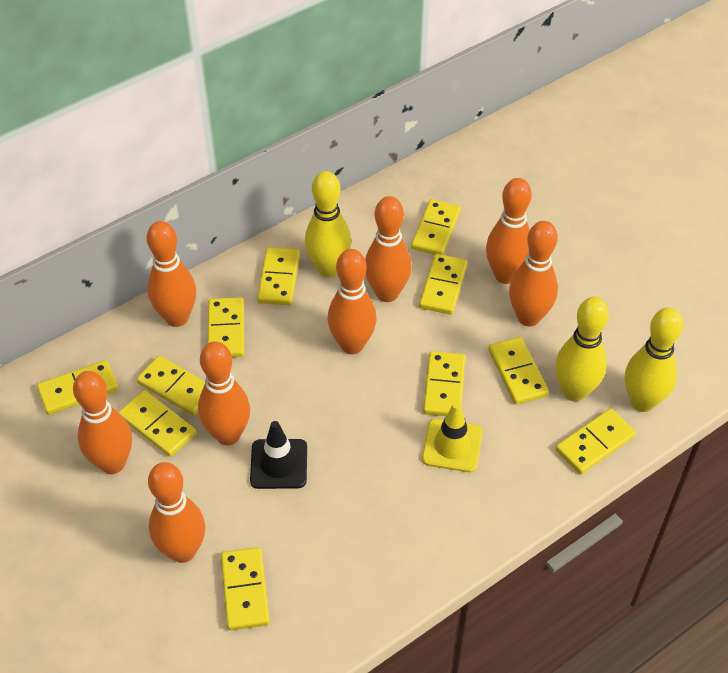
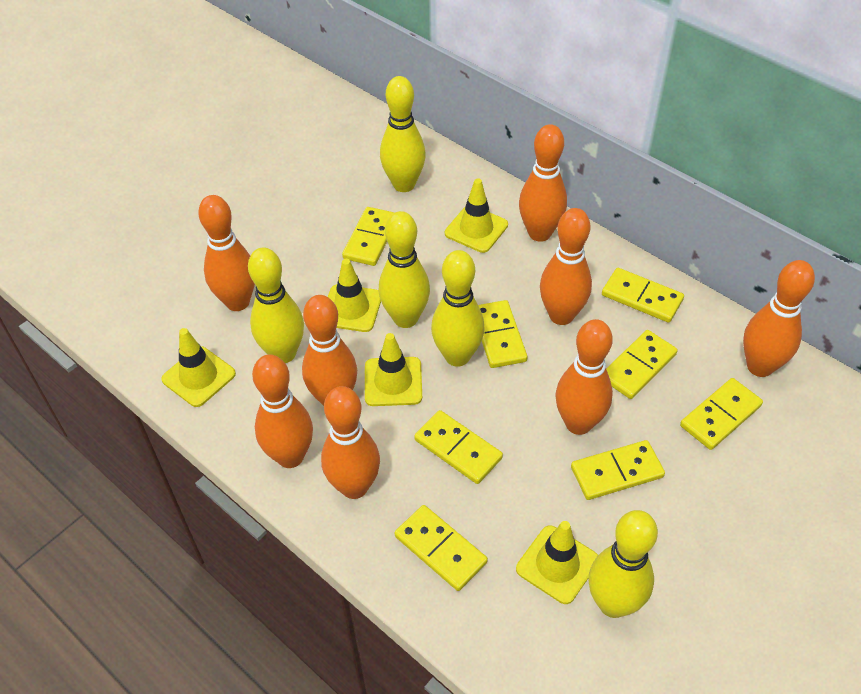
black traffic cone: 1 -> 0
yellow bowling pin: 3 -> 5
yellow domino: 11 -> 8
yellow traffic cone: 1 -> 5

